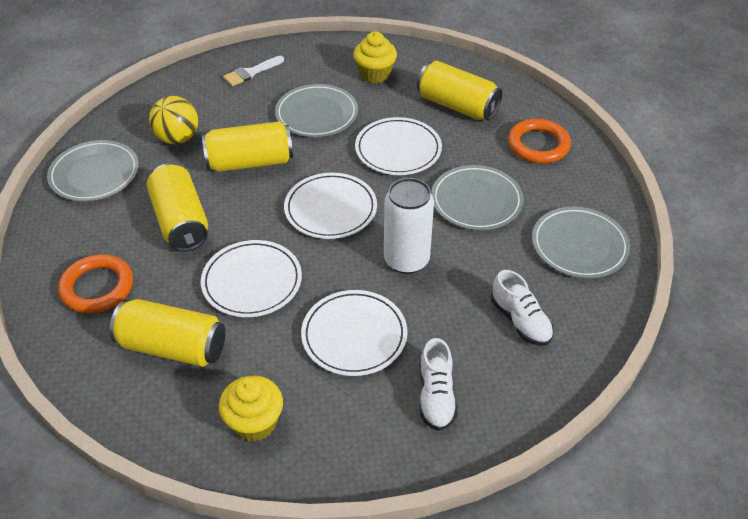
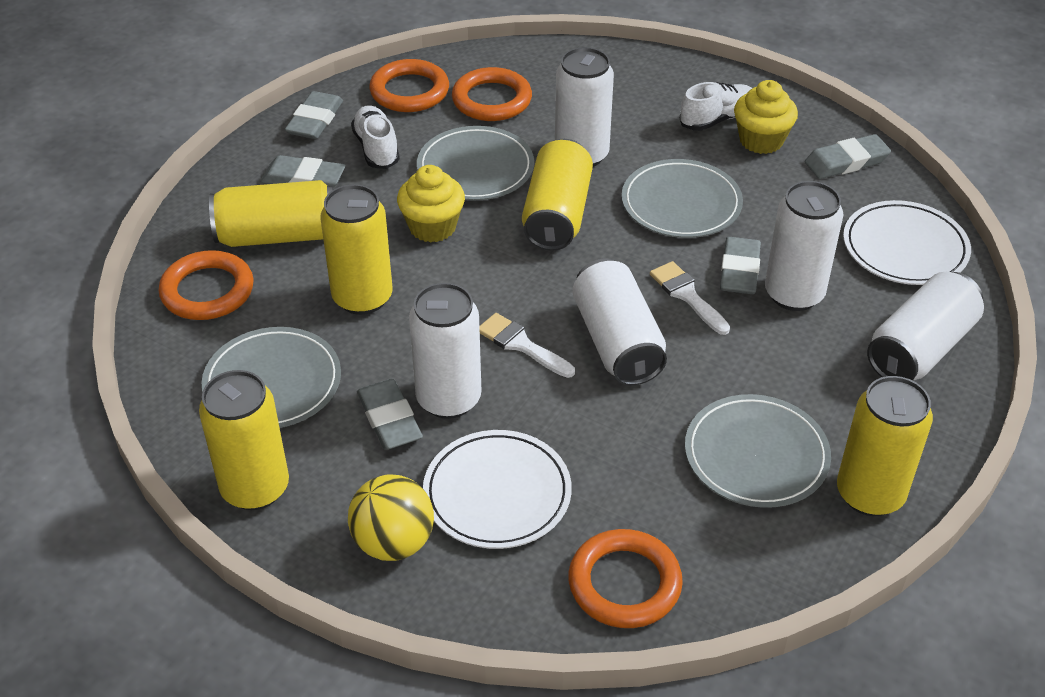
grey eraser: 0 -> 5
orange ring: 2 -> 4
white brush: 1 -> 2
white can: 1 -> 5
white plate: 4 -> 2
yellow can: 4 -> 5

